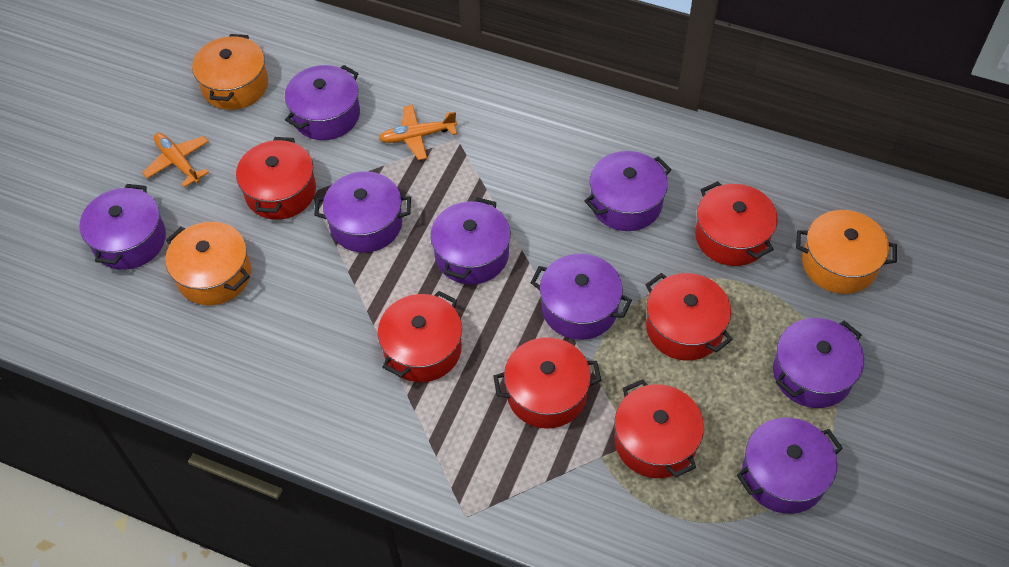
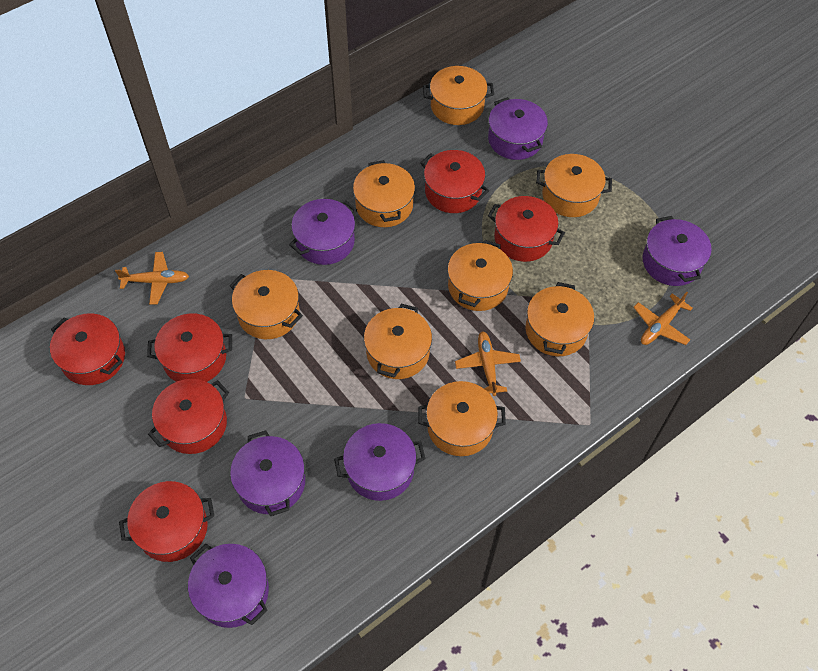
orange plane: 2 -> 3
orange pot: 3 -> 8
purple pot: 8 -> 6

